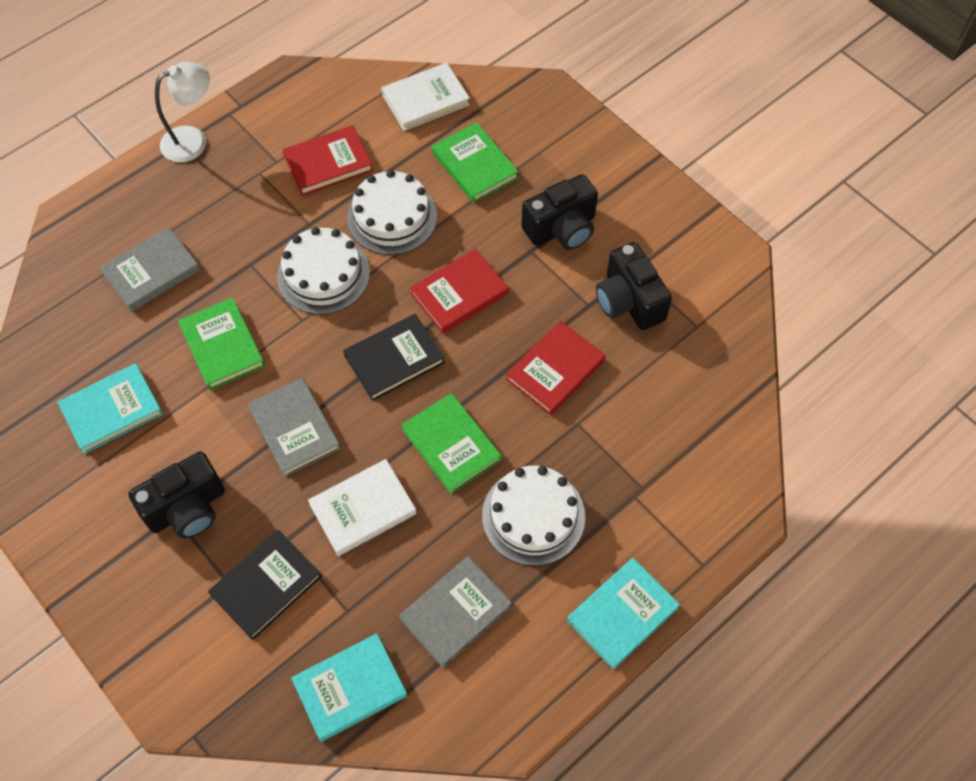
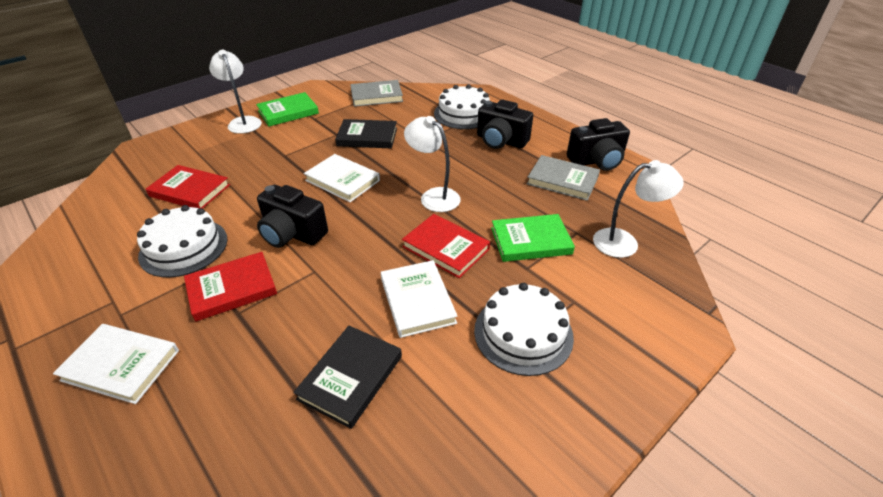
green book: 3 -> 2
grey book: 3 -> 2
turquoise book: 3 -> 0
white book: 2 -> 3
white lamp: 1 -> 3

